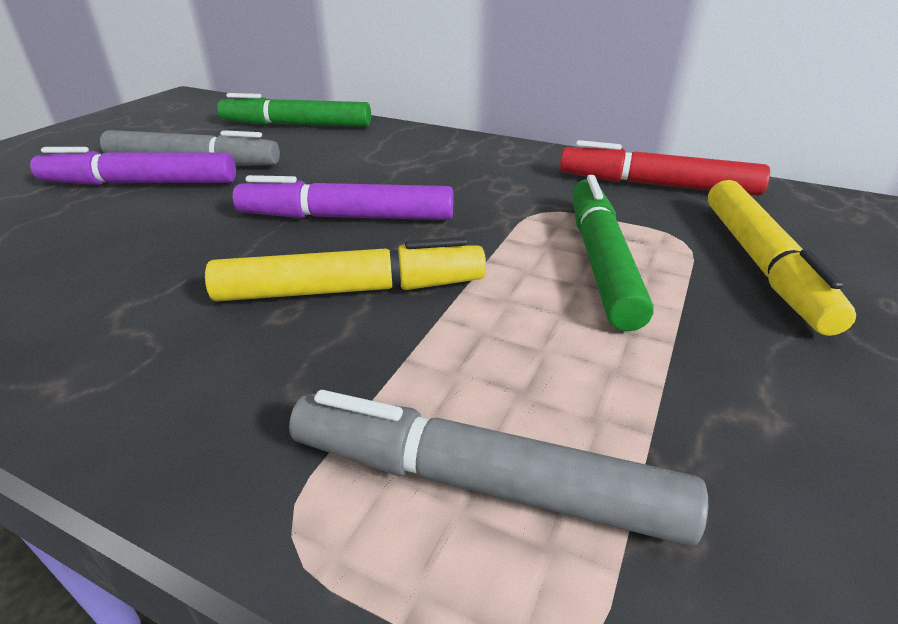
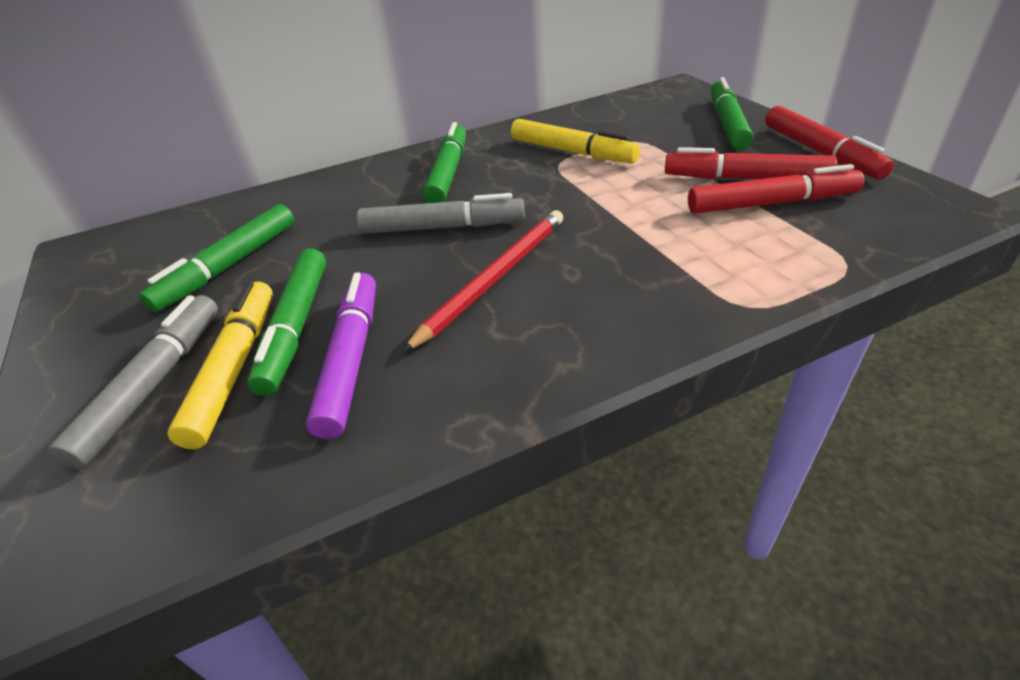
green marker: 2 -> 4
purple marker: 2 -> 1
red marker: 1 -> 3
red pencil: 0 -> 1

